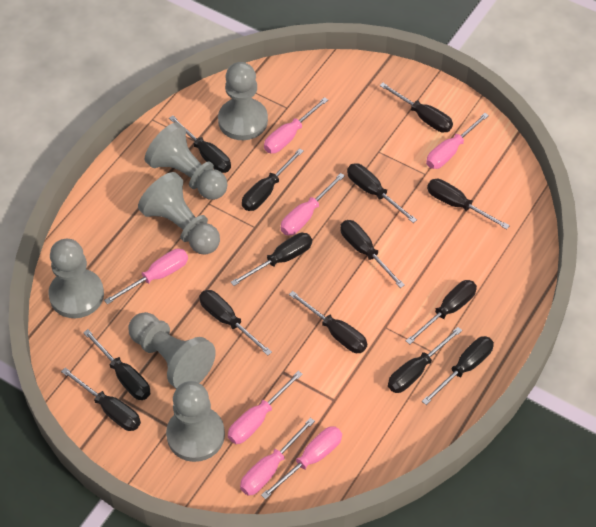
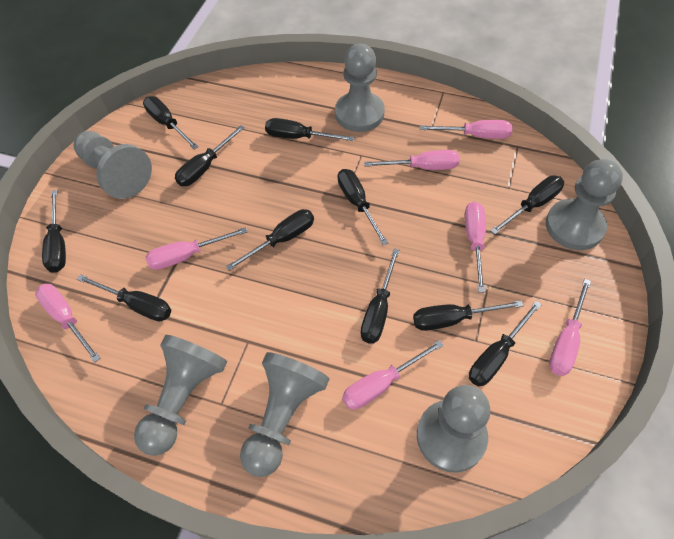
black screwdriver: 14 -> 11

